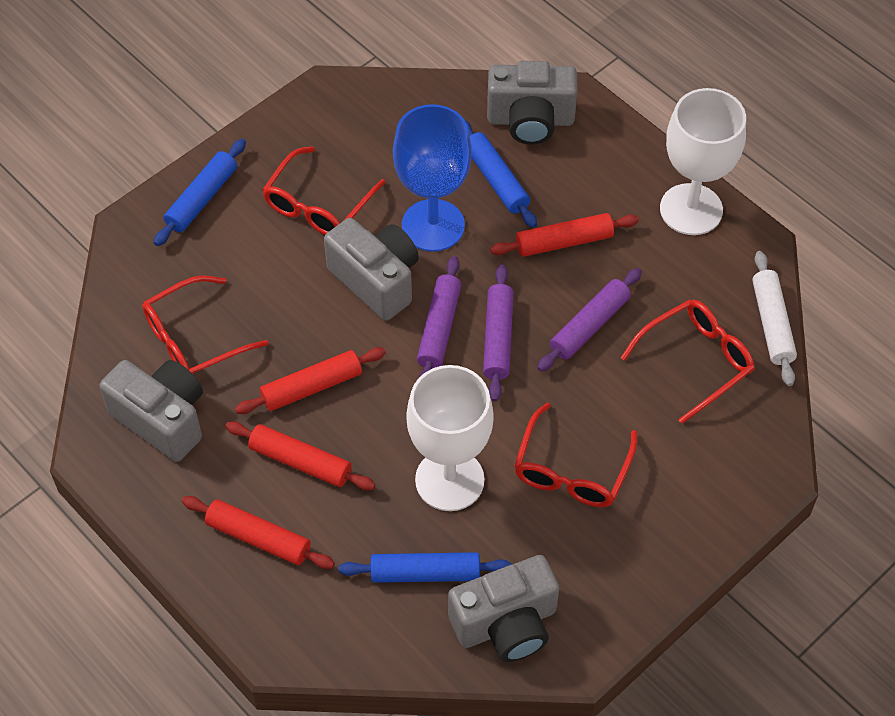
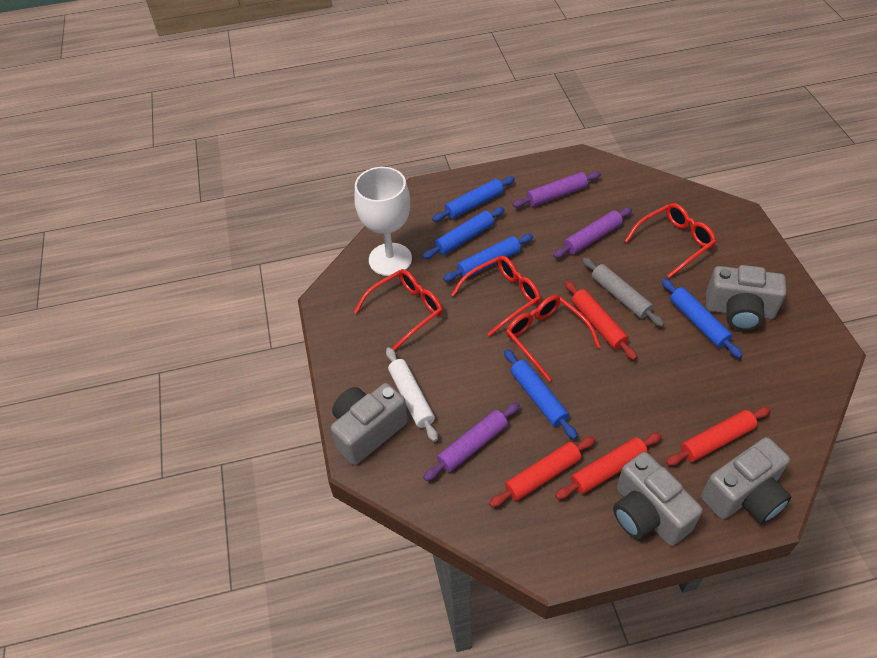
blue goblet: 1 -> 0
blue rolling pin: 3 -> 5
grey rolling pin: 0 -> 1
white goblet: 2 -> 1

